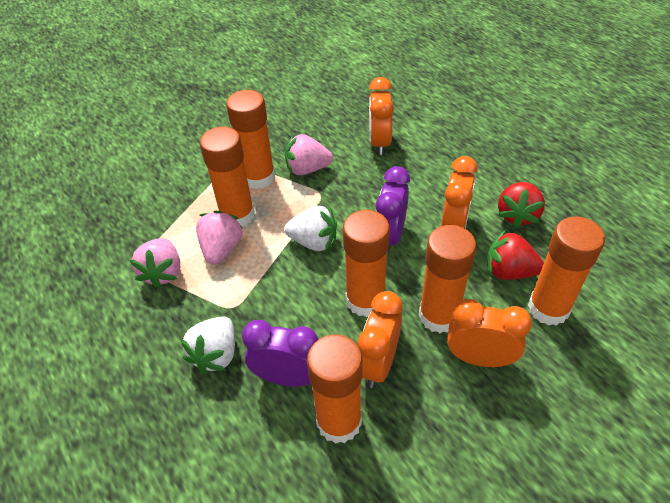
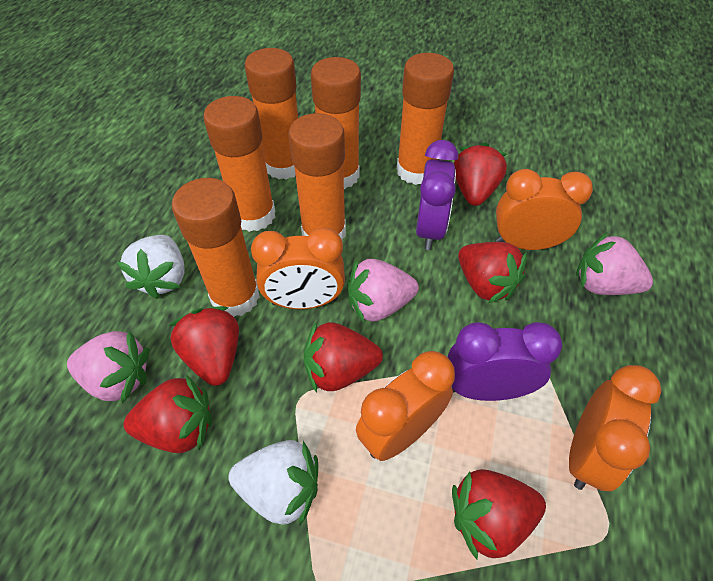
red strawberry: 2 -> 6

